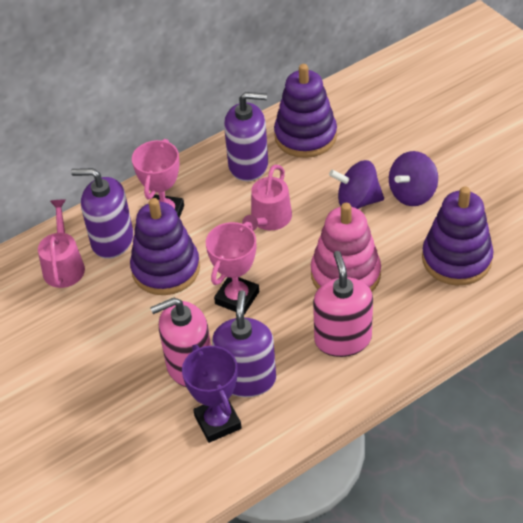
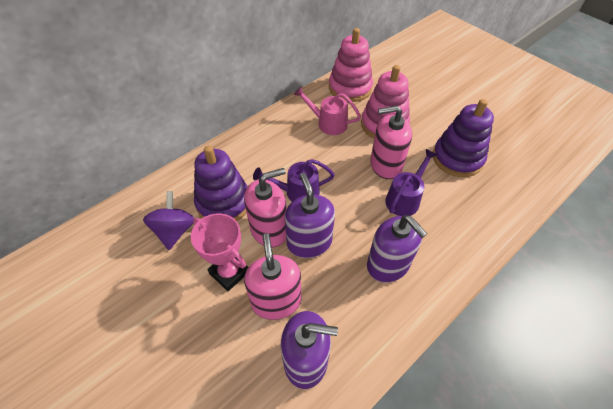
pink soap dispenser: 2 -> 3
pink stacking toy: 1 -> 2
pink trophy: 2 -> 1
pink watering can: 2 -> 1
purple spinning top: 2 -> 1
purple stacking toy: 3 -> 2
purple trophy: 1 -> 0
purple watering can: 0 -> 2

